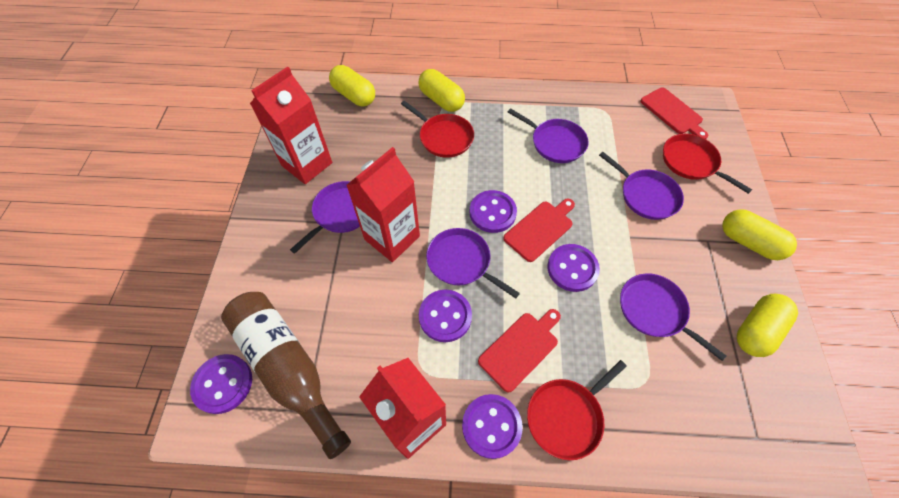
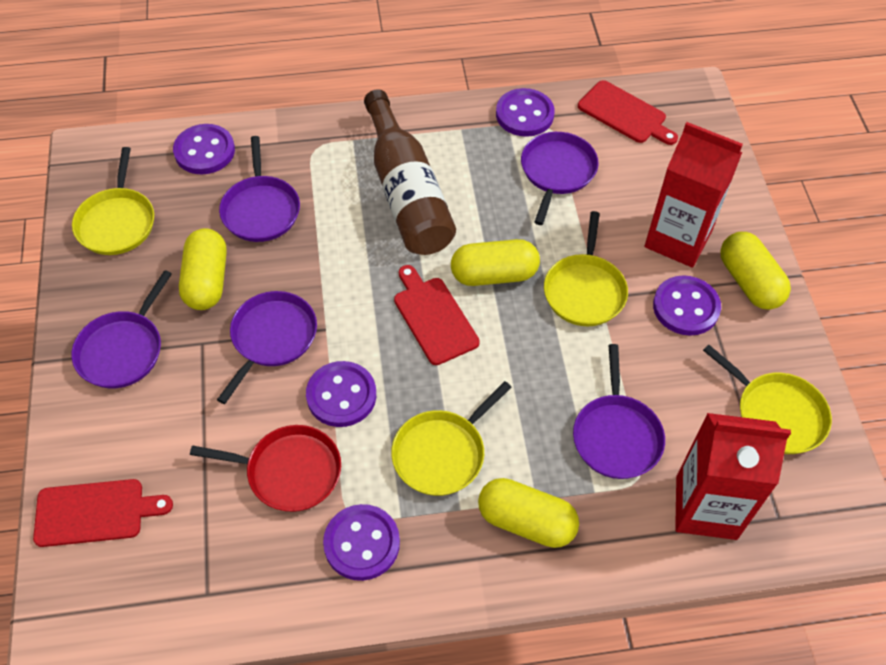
red carton: 3 -> 2
red pan: 3 -> 1
yellow pan: 0 -> 4

